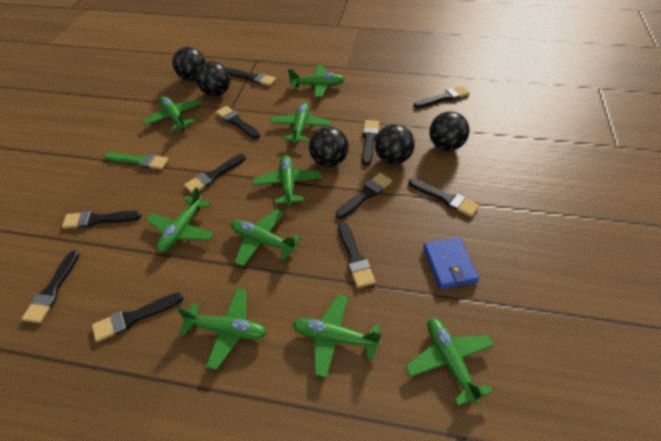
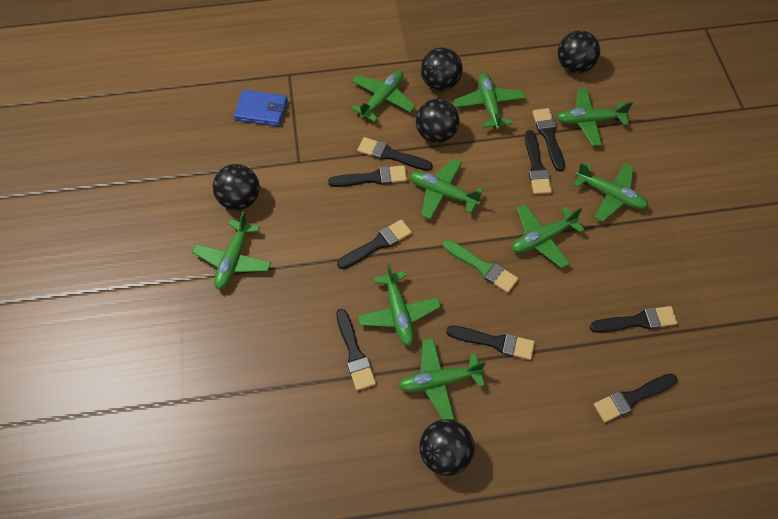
black brush: 11 -> 9

